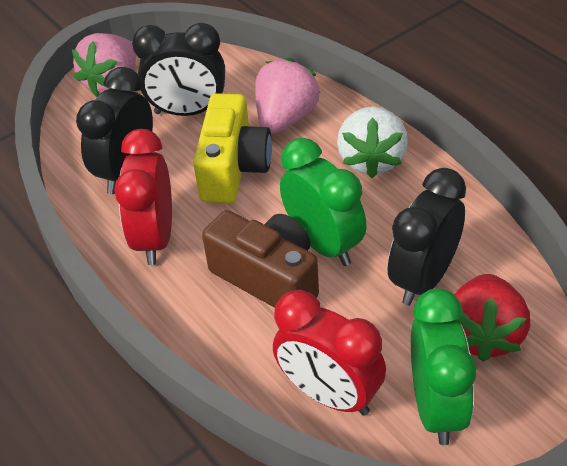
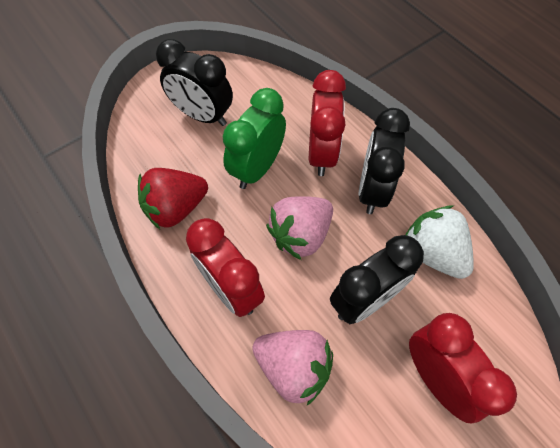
brown camera: 1 -> 0
green clock: 2 -> 1
red clock: 2 -> 3
yellow camera: 1 -> 0

